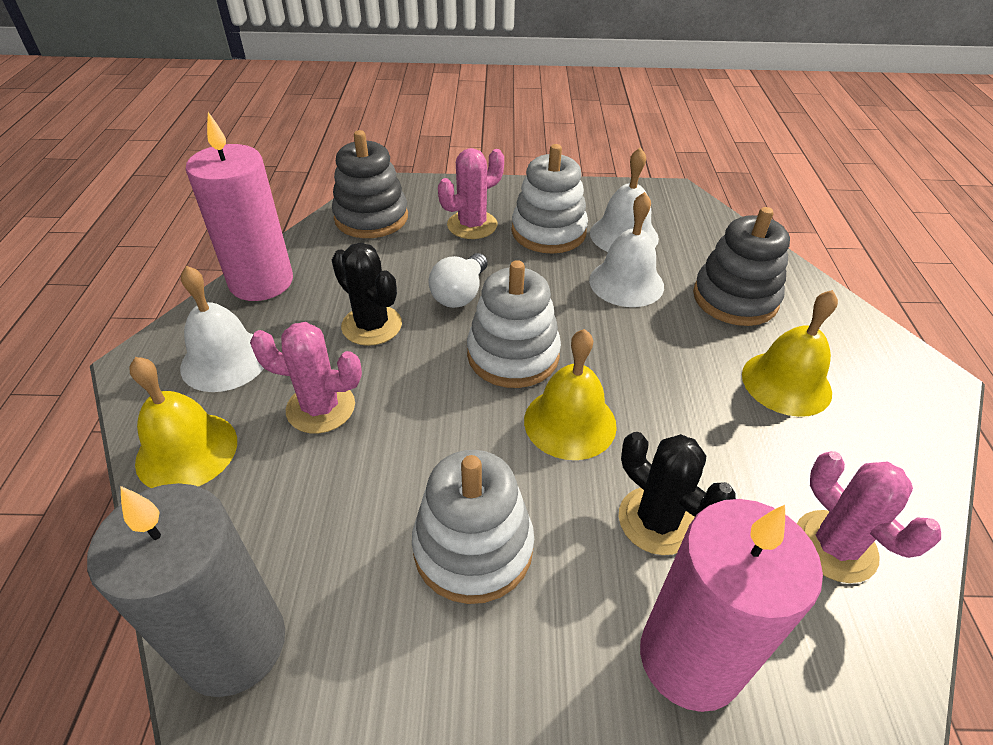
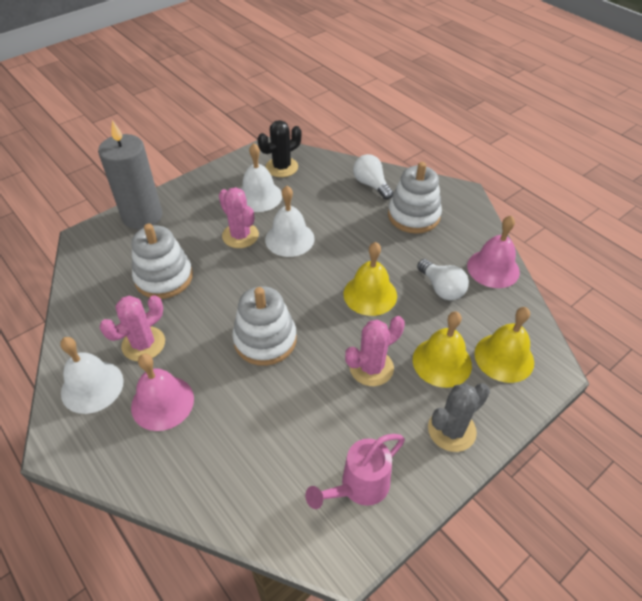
black cactus: 2 -> 1
grey cactus: 0 -> 1
grey stacking toy: 2 -> 0
pink bell: 0 -> 2
pink candle: 2 -> 0
pink watering can: 0 -> 1
white light bulb: 1 -> 2

